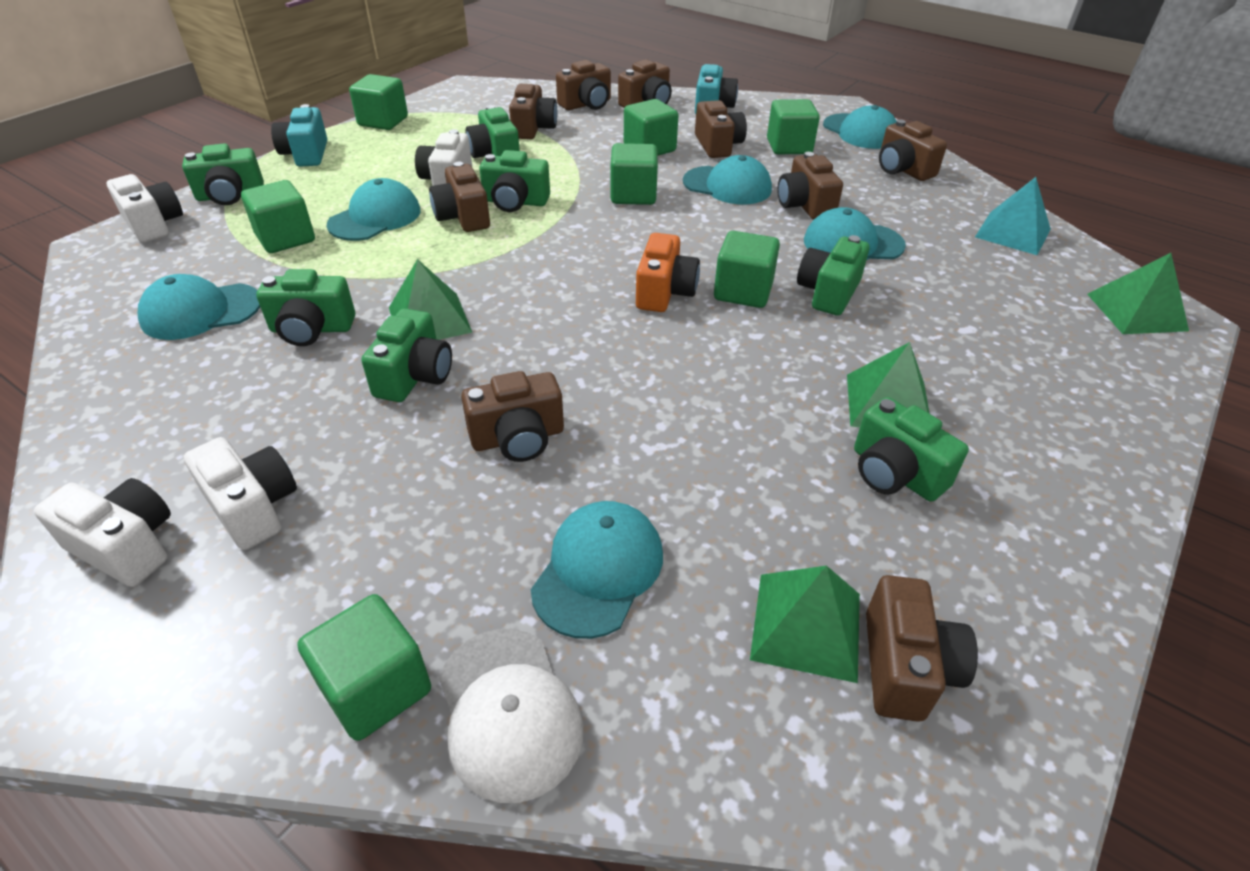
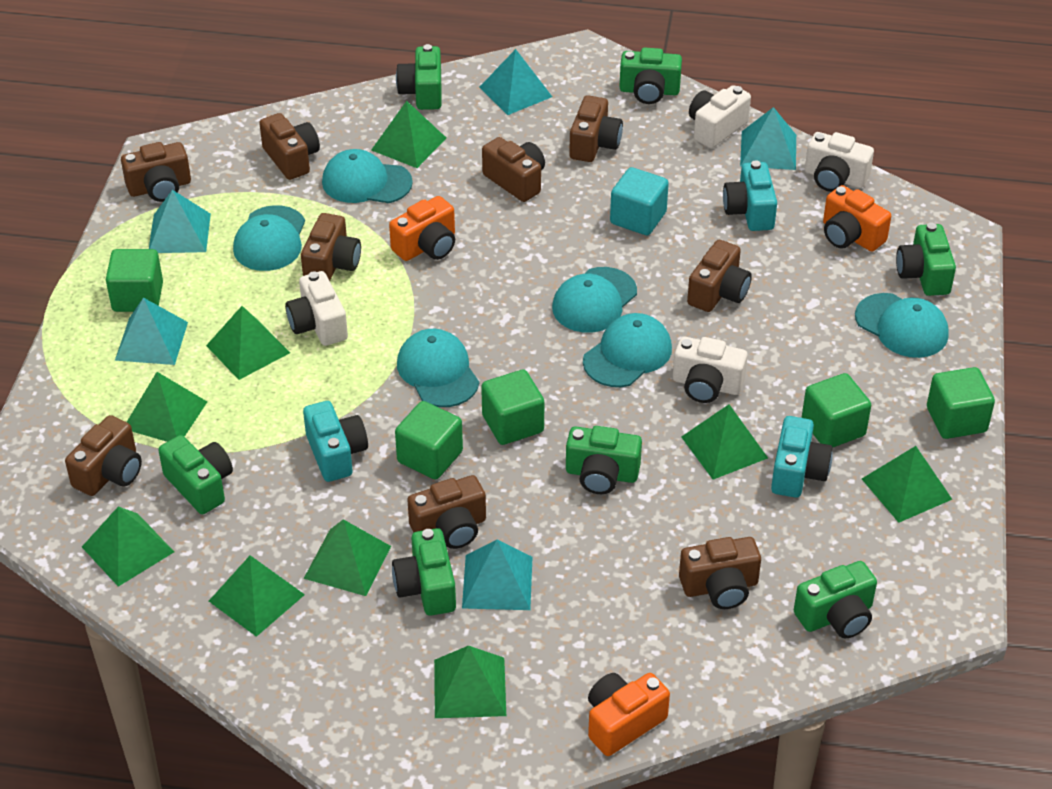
green cube: 7 -> 5
green pyramid: 4 -> 9
orange camera: 1 -> 3
turquoise camera: 2 -> 3
turquoise cube: 0 -> 1
turquoise pyramid: 1 -> 5
white cap: 1 -> 0

